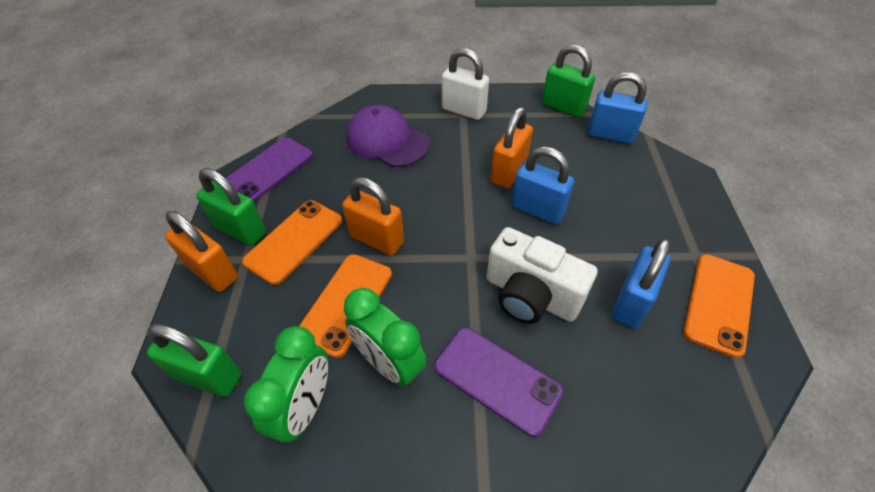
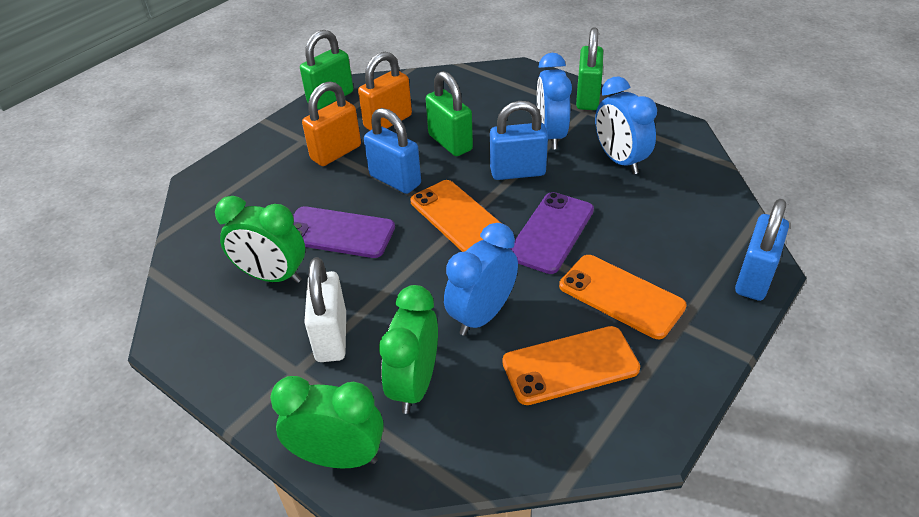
blue clock: 0 -> 3
green clock: 2 -> 3
orange padlock: 3 -> 2
purple cap: 1 -> 0
white camera: 1 -> 0

